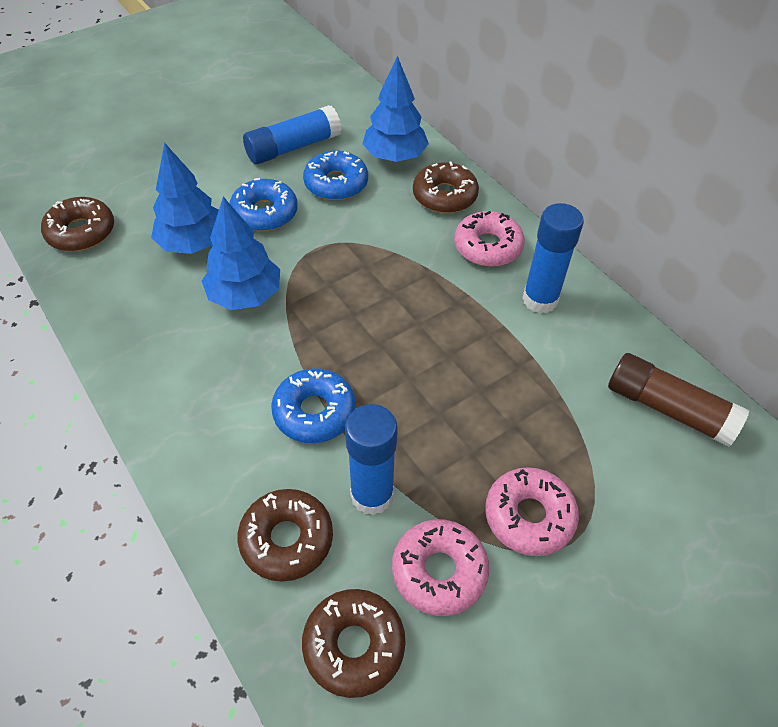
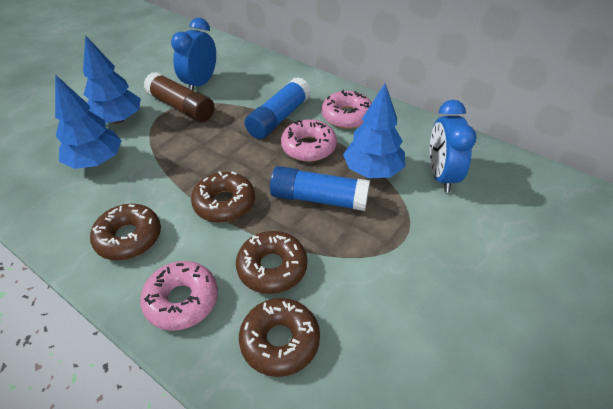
blue clock: 0 -> 2
blue donut: 3 -> 0
blue glue stick: 3 -> 2

